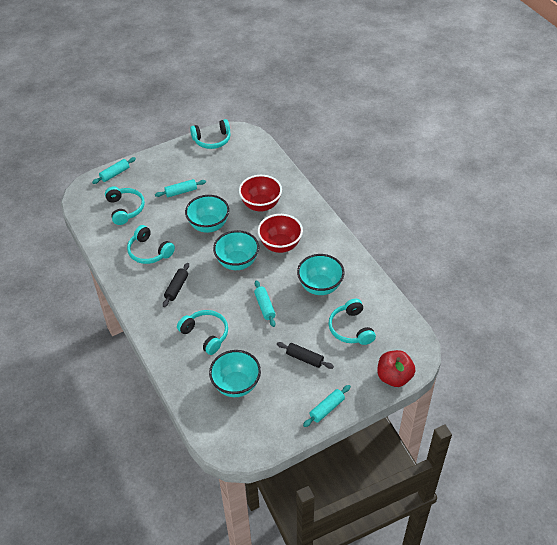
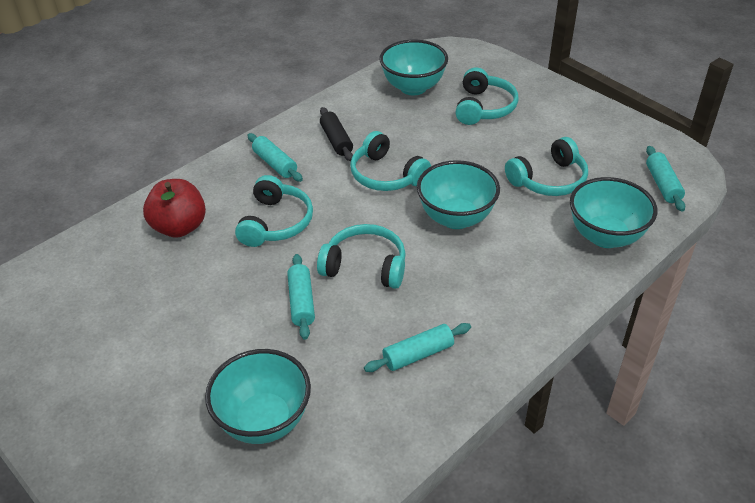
black rolling pin: 2 -> 1
red bowl: 2 -> 0

